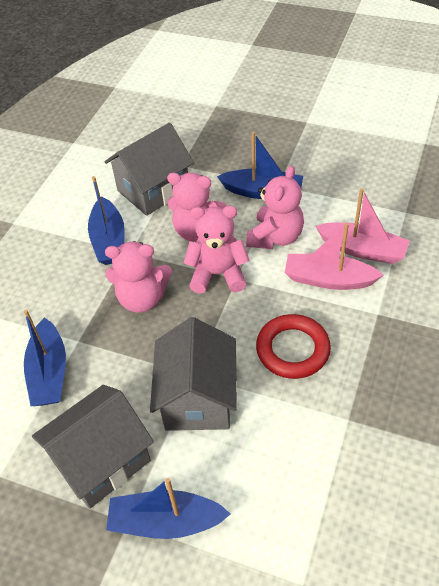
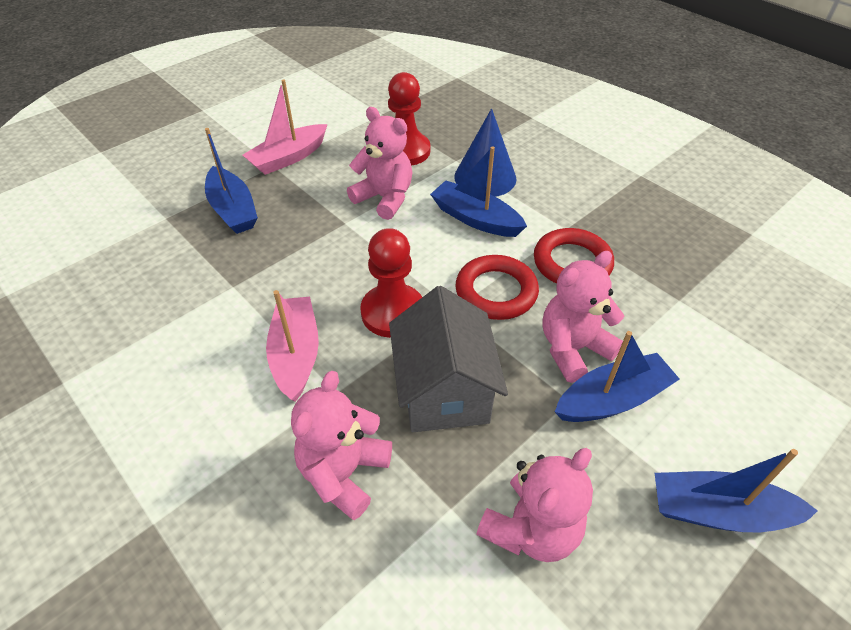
blue cone: 0 -> 1
grey house: 3 -> 1
red pawn: 0 -> 2
red ring: 1 -> 2

